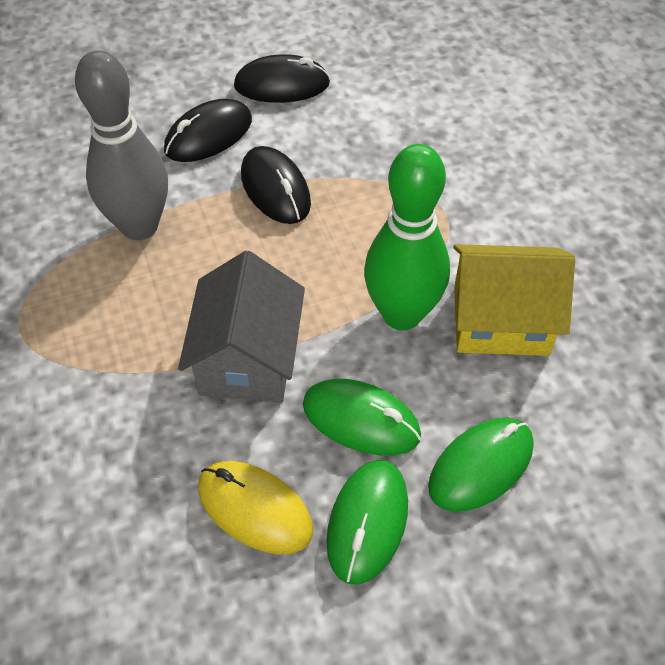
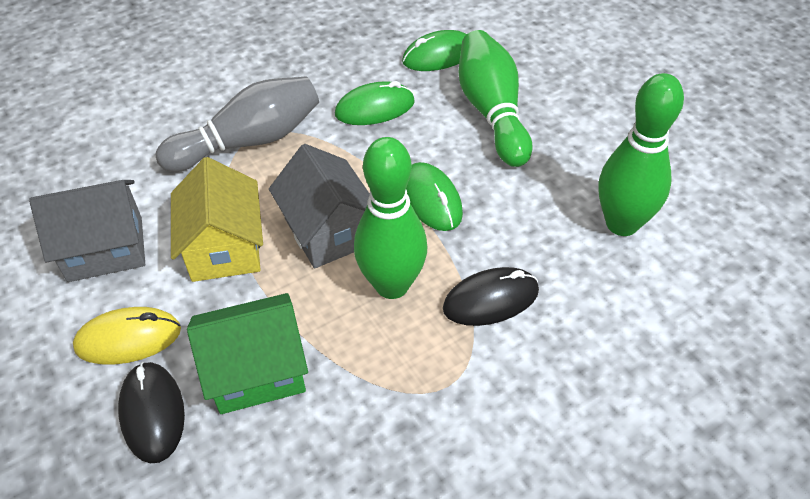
black mouse: 3 -> 2
green bowling pin: 1 -> 3
green house: 0 -> 1
grey house: 1 -> 2

